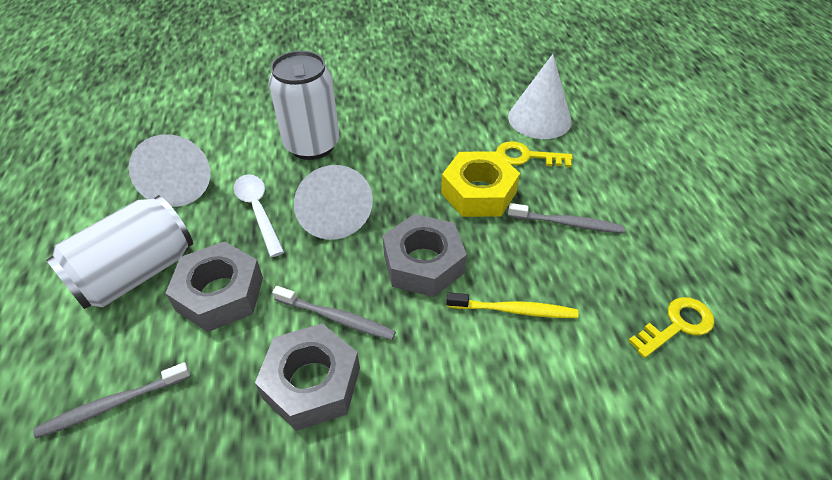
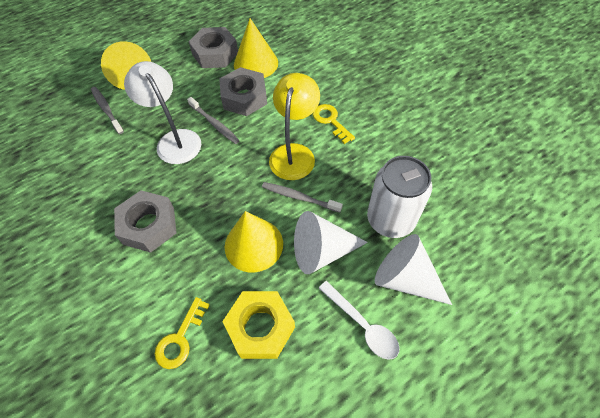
white can: 2 -> 1
white cone: 3 -> 2
white lamp: 0 -> 1
yellow cone: 0 -> 3
yellow lamp: 0 -> 1
yellow toothbrush: 1 -> 0

